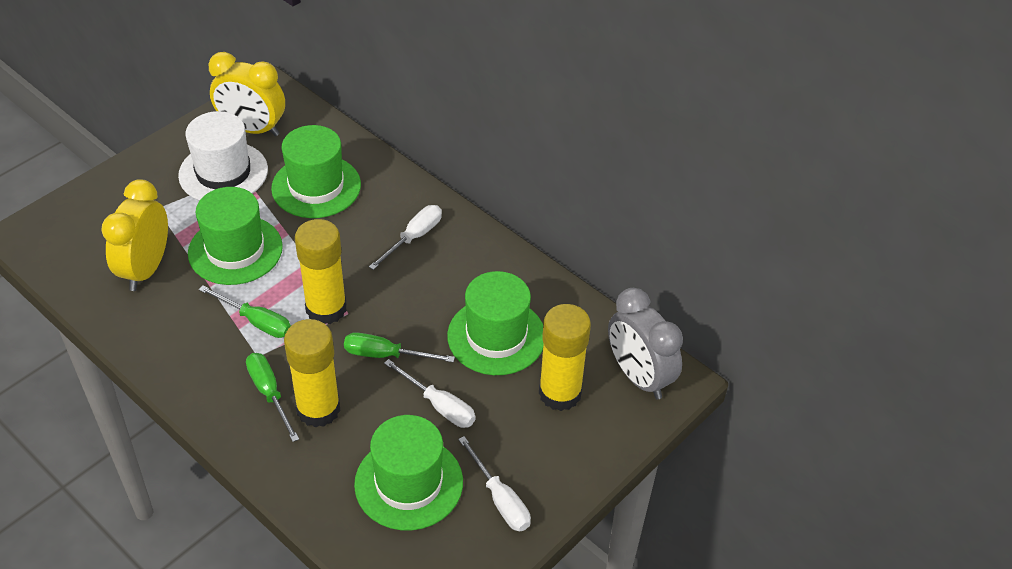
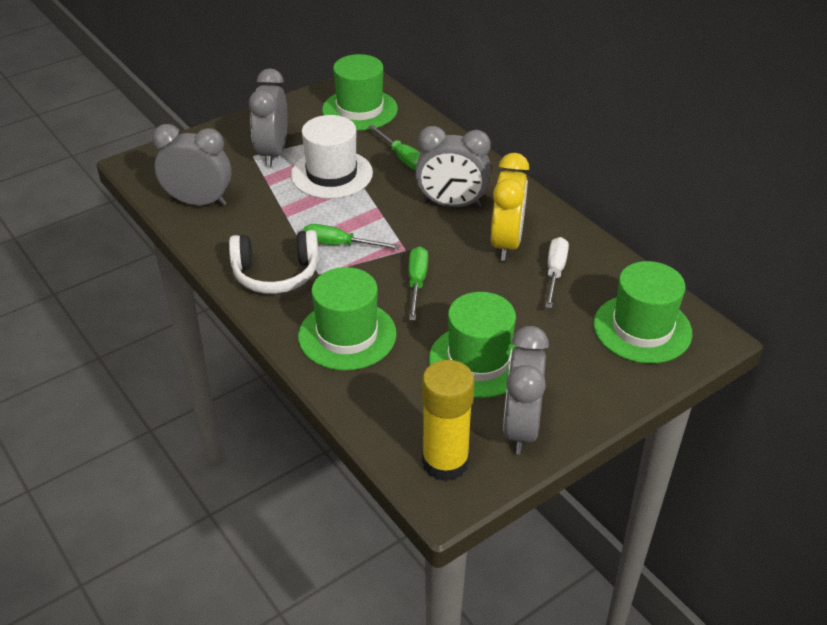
grey clock: 1 -> 4
white headphones: 0 -> 1
white screwdriver: 3 -> 1
yellow clock: 2 -> 1
yellow glue stick: 3 -> 1

